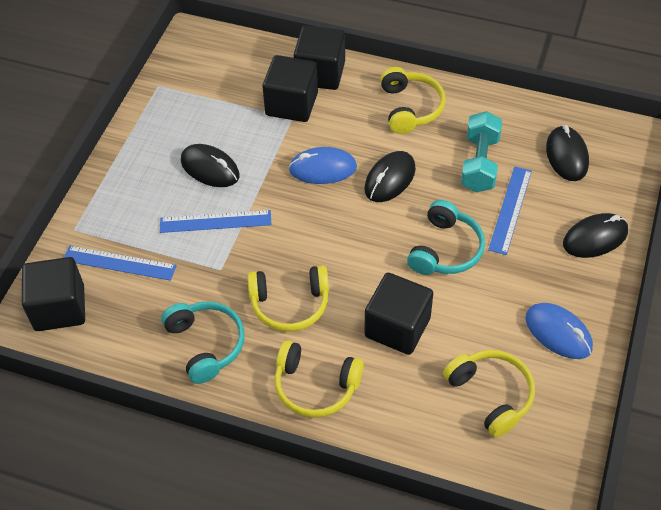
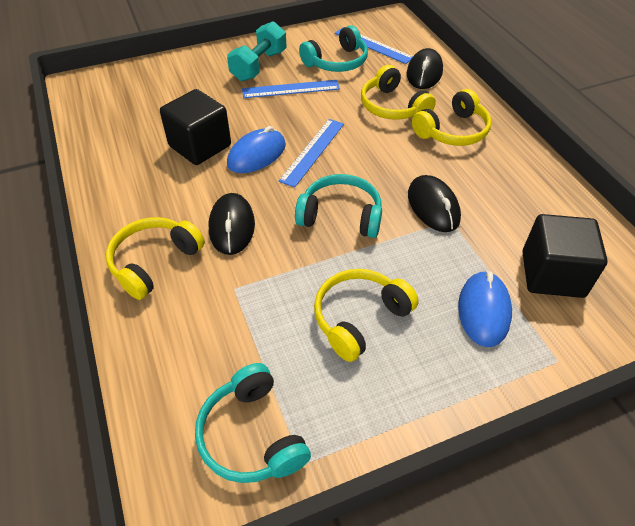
black cube: 4 -> 2
black mouse: 4 -> 3
turquoise headphones: 2 -> 3

